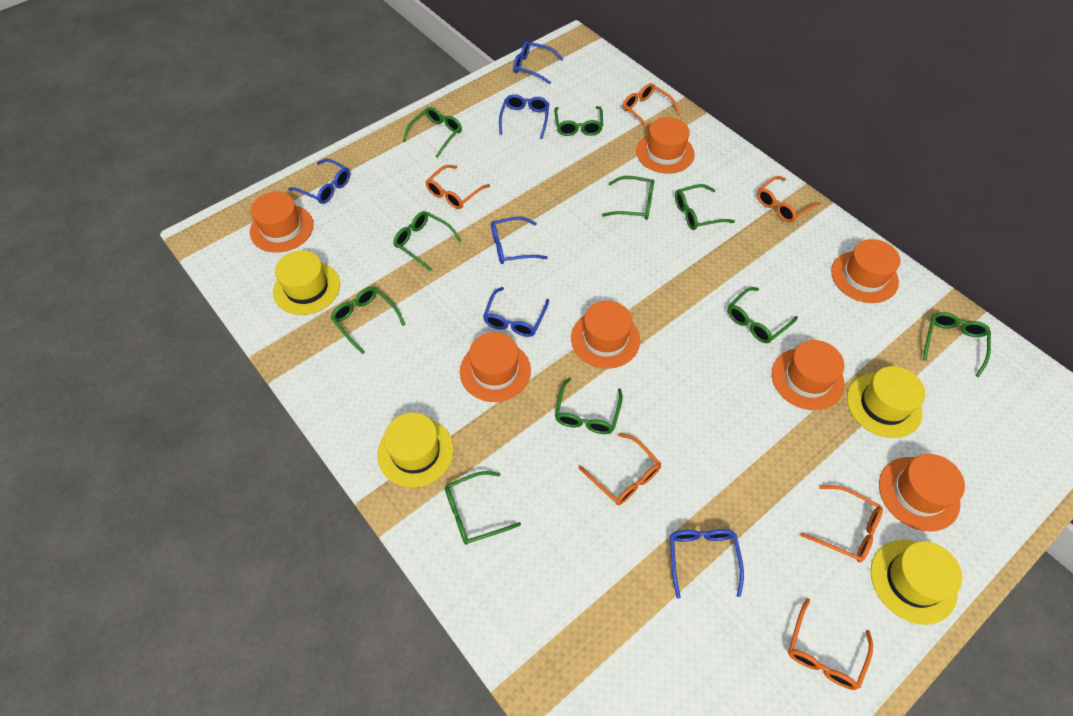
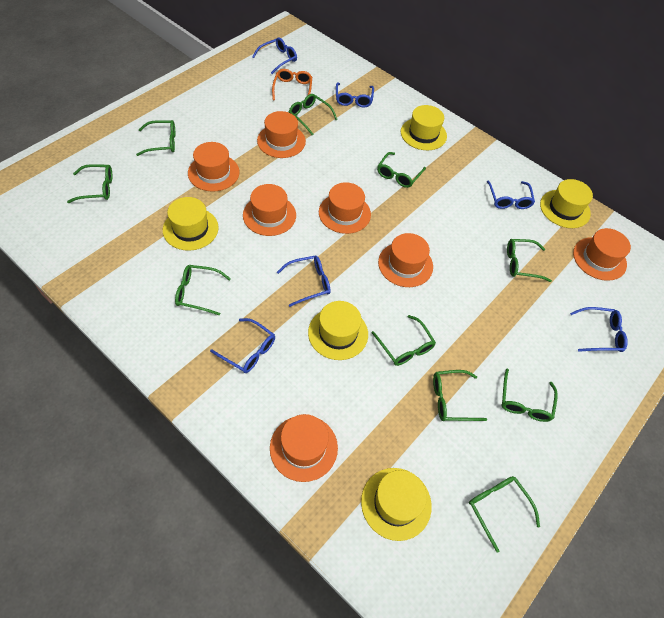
orange glasses: 6 -> 1
yellow hat: 4 -> 5

